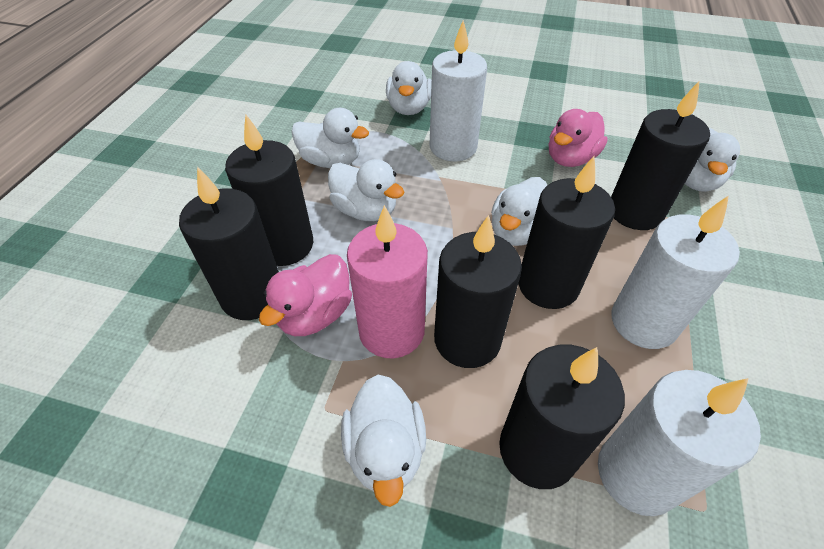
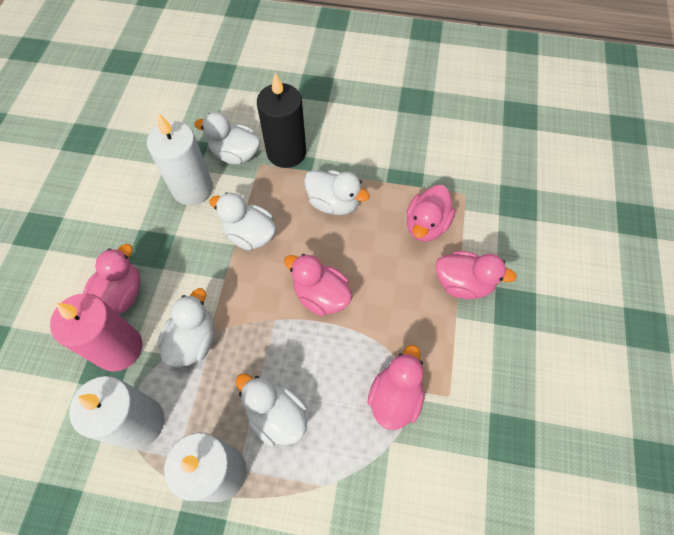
black candle: 6 -> 1
pink duck: 2 -> 5
white duck: 6 -> 5

